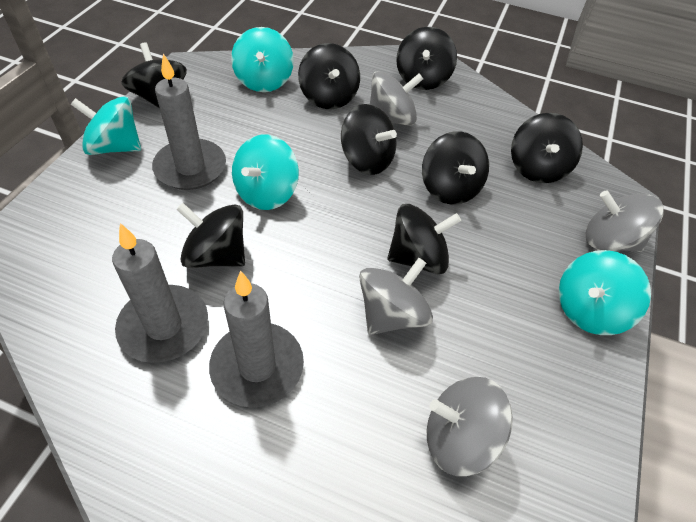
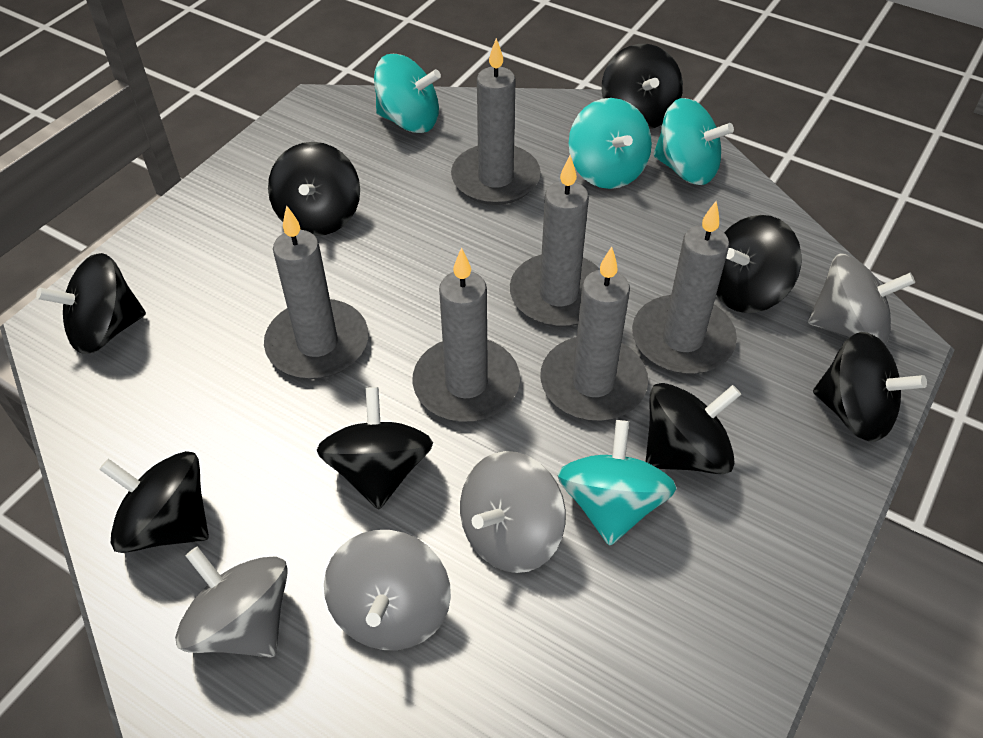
grey candle: 3 -> 6

